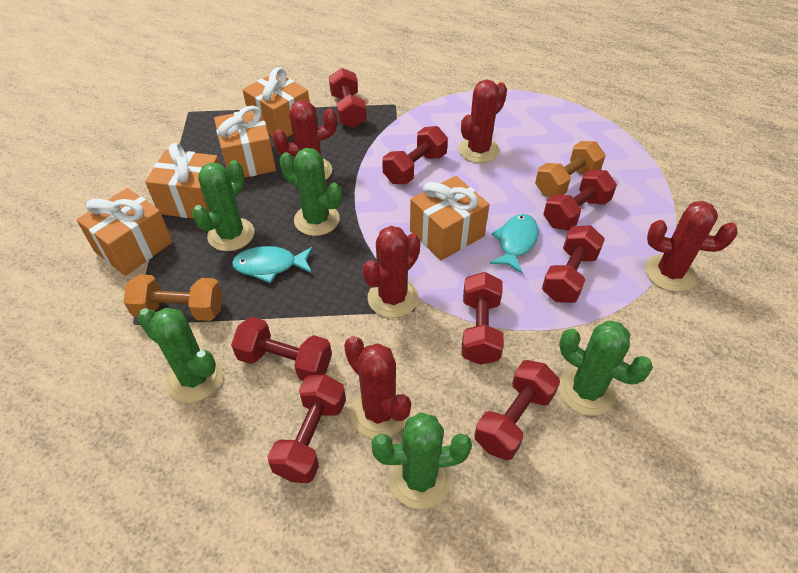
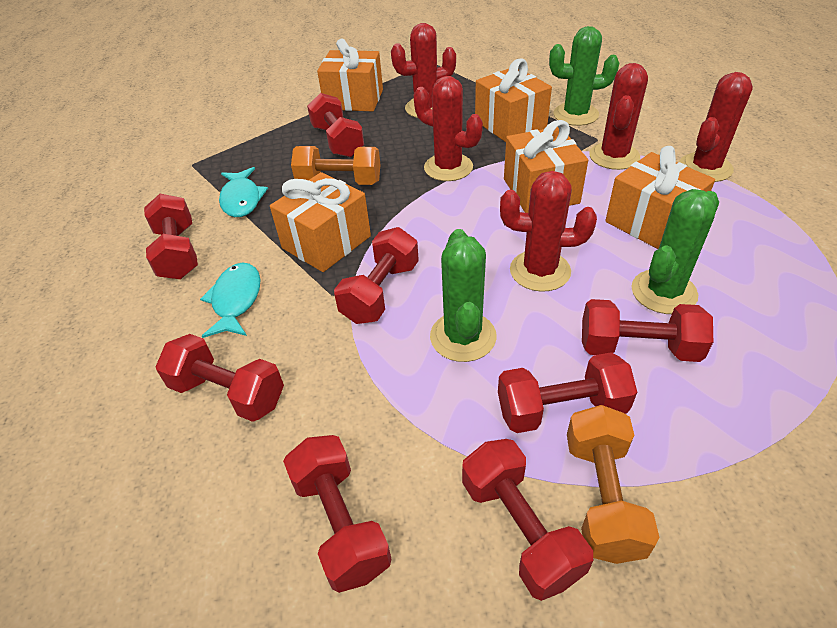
green cactus: 5 -> 3

